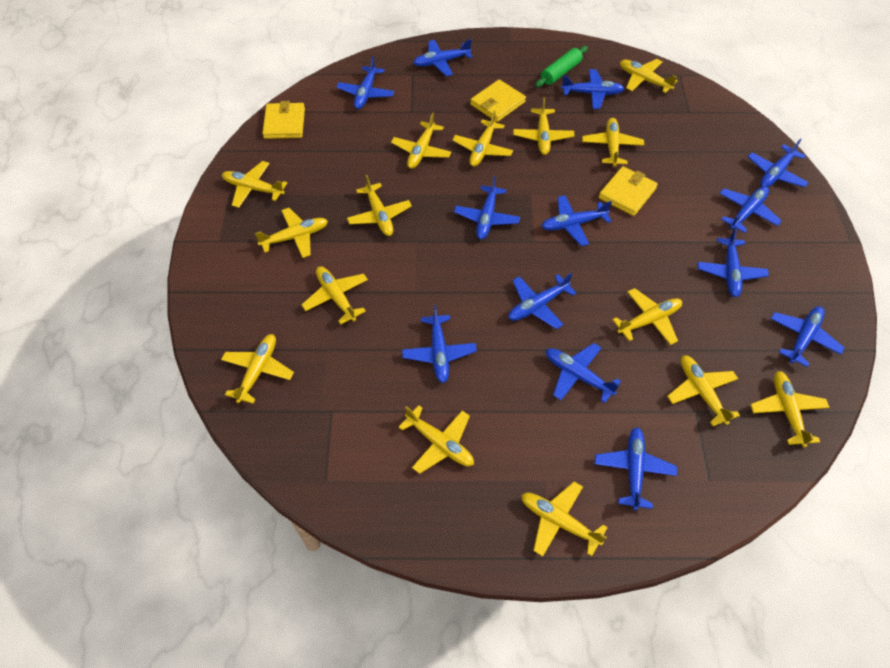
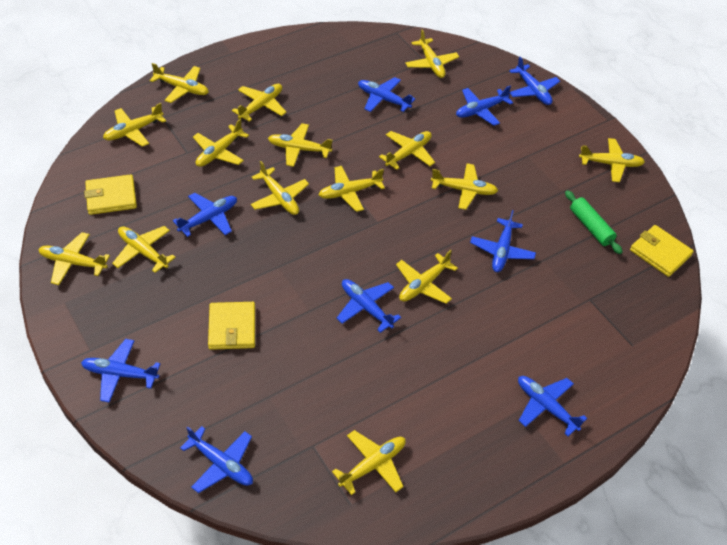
blue plane: 13 -> 9

